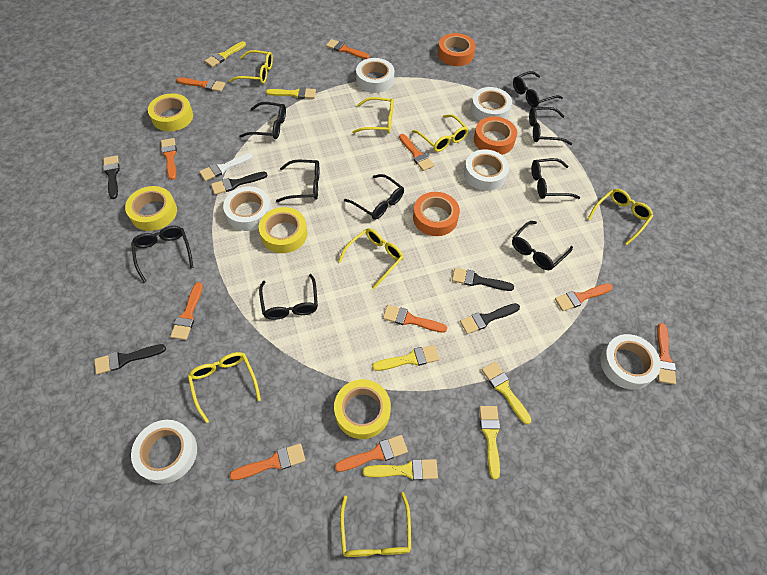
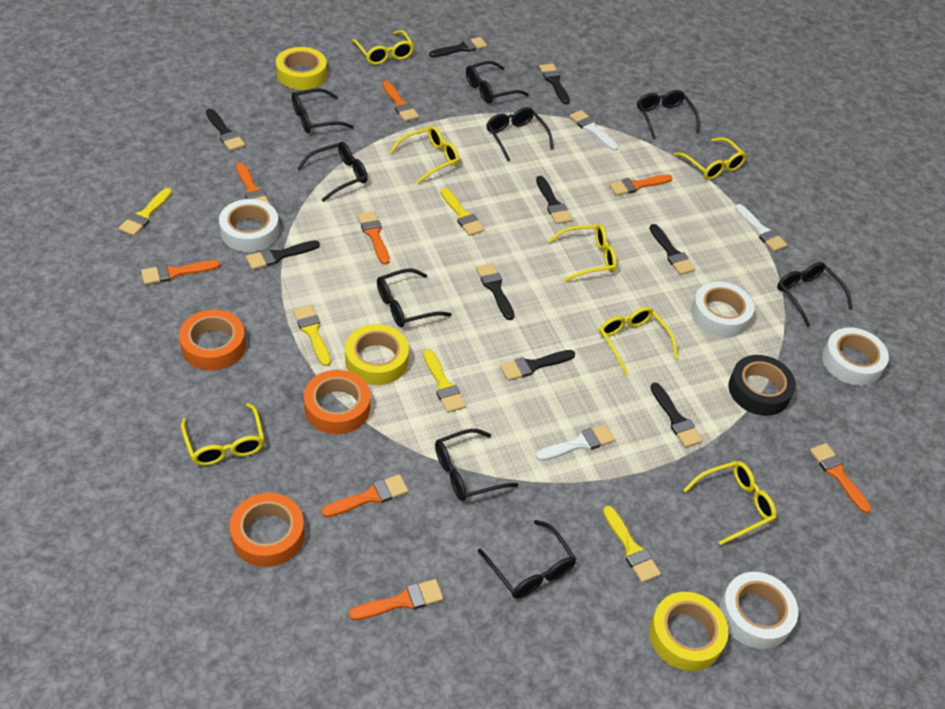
black brush: 5 -> 9
black tape: 0 -> 1
orange brush: 10 -> 8
white brush: 1 -> 3
white tape: 6 -> 4
yellow brush: 6 -> 5
yellow tape: 4 -> 3

